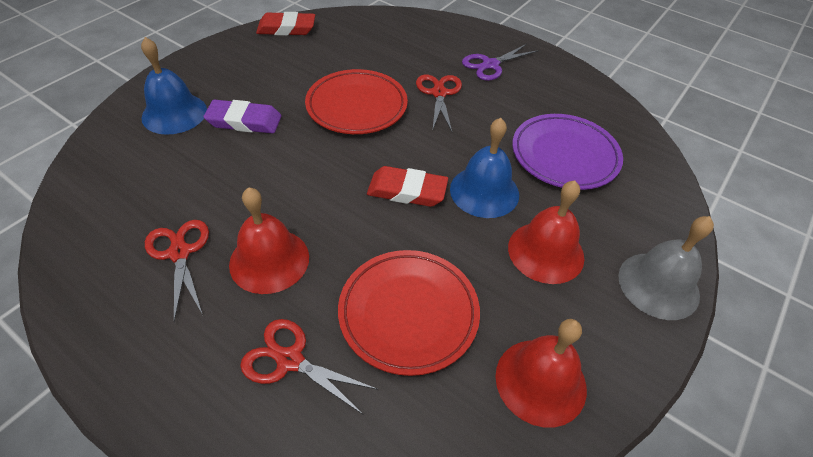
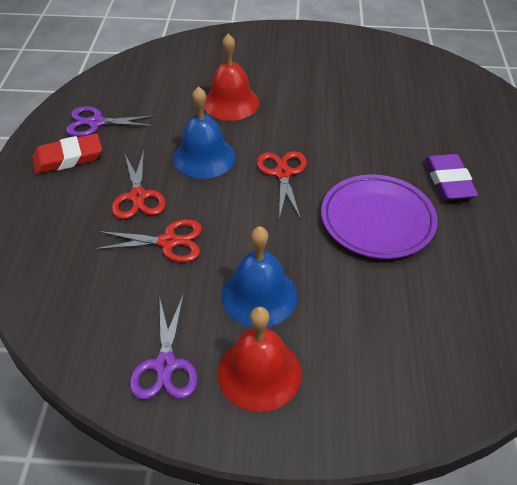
grey bell: 1 -> 0
purple scissors: 1 -> 2
red bell: 3 -> 2
red eraser: 2 -> 1
red plate: 2 -> 0

